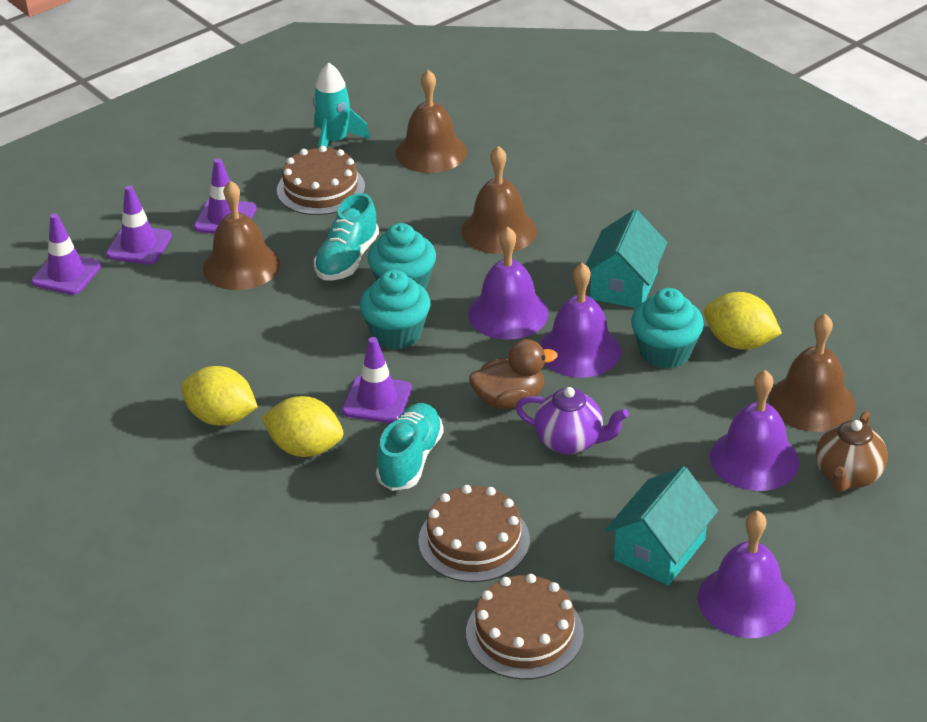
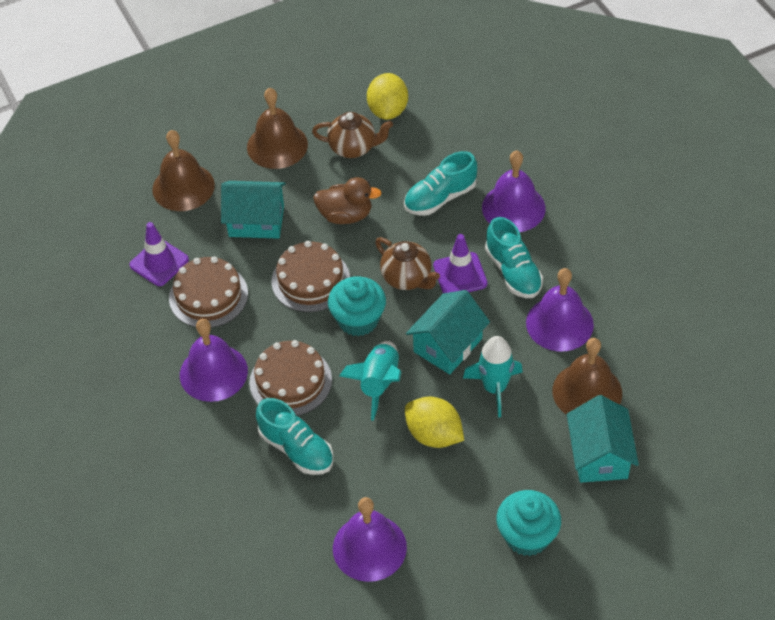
brown bell: 4 -> 3
brown teapot: 1 -> 2
purple teapot: 1 -> 0
purple traffic cone: 4 -> 2
turquoise cupcake: 3 -> 2
turquoise house: 2 -> 3
turquoise rocket: 1 -> 2
turquoise shoe: 2 -> 3
yellow lemon: 3 -> 2

